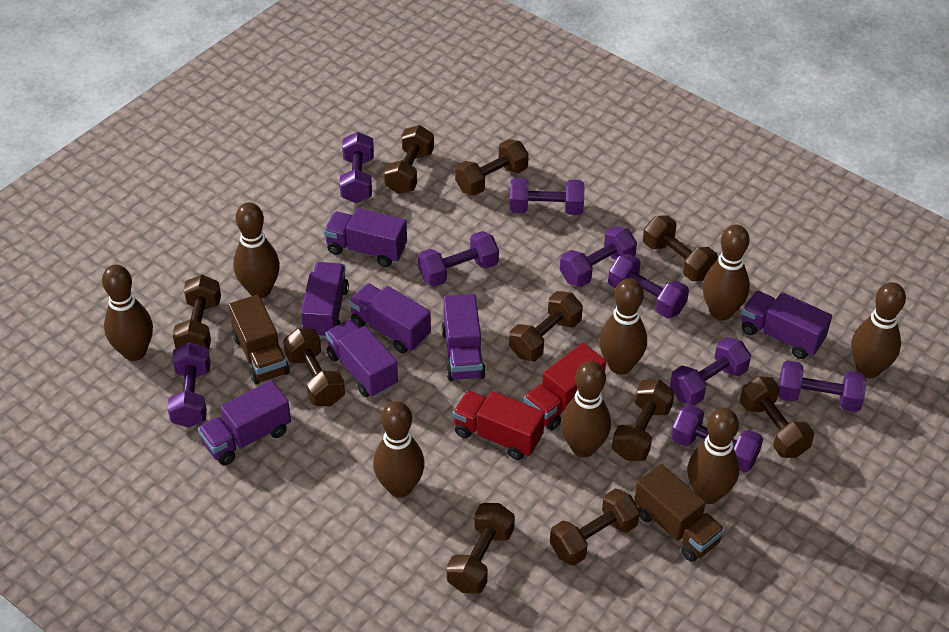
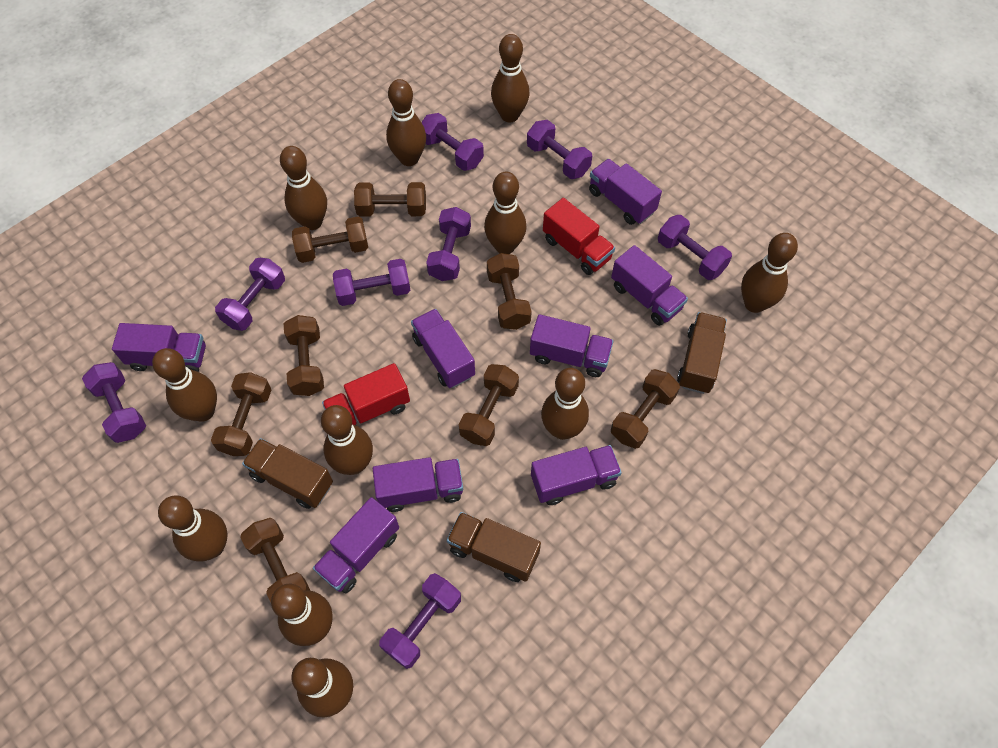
brown bowling pin: 8 -> 11
brown dumbbell: 10 -> 8
brown truck: 2 -> 3
purple dumbbell: 9 -> 8
purple truck: 7 -> 8

